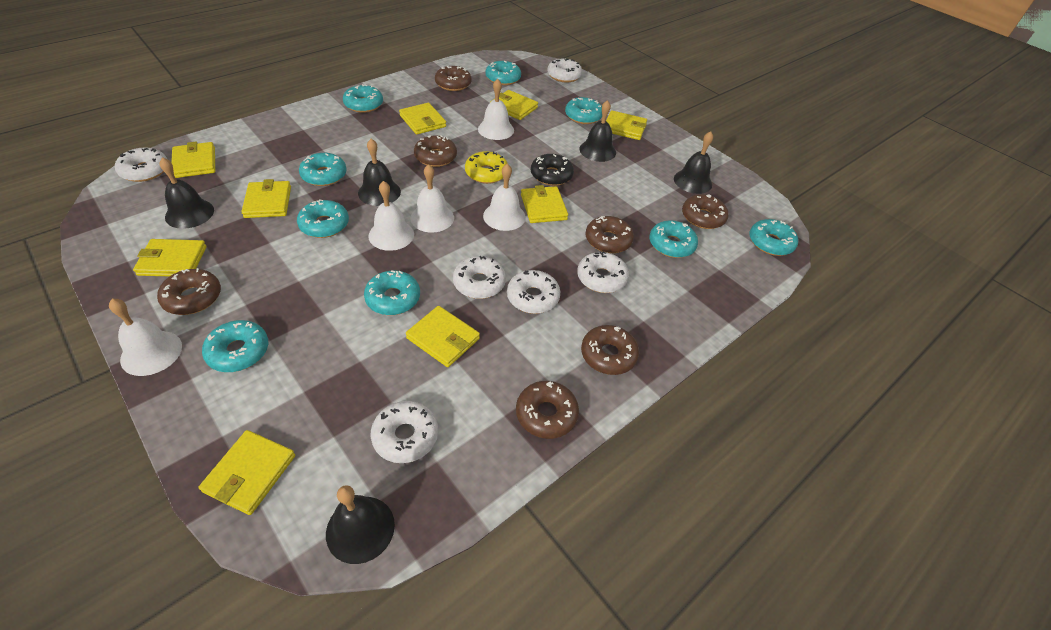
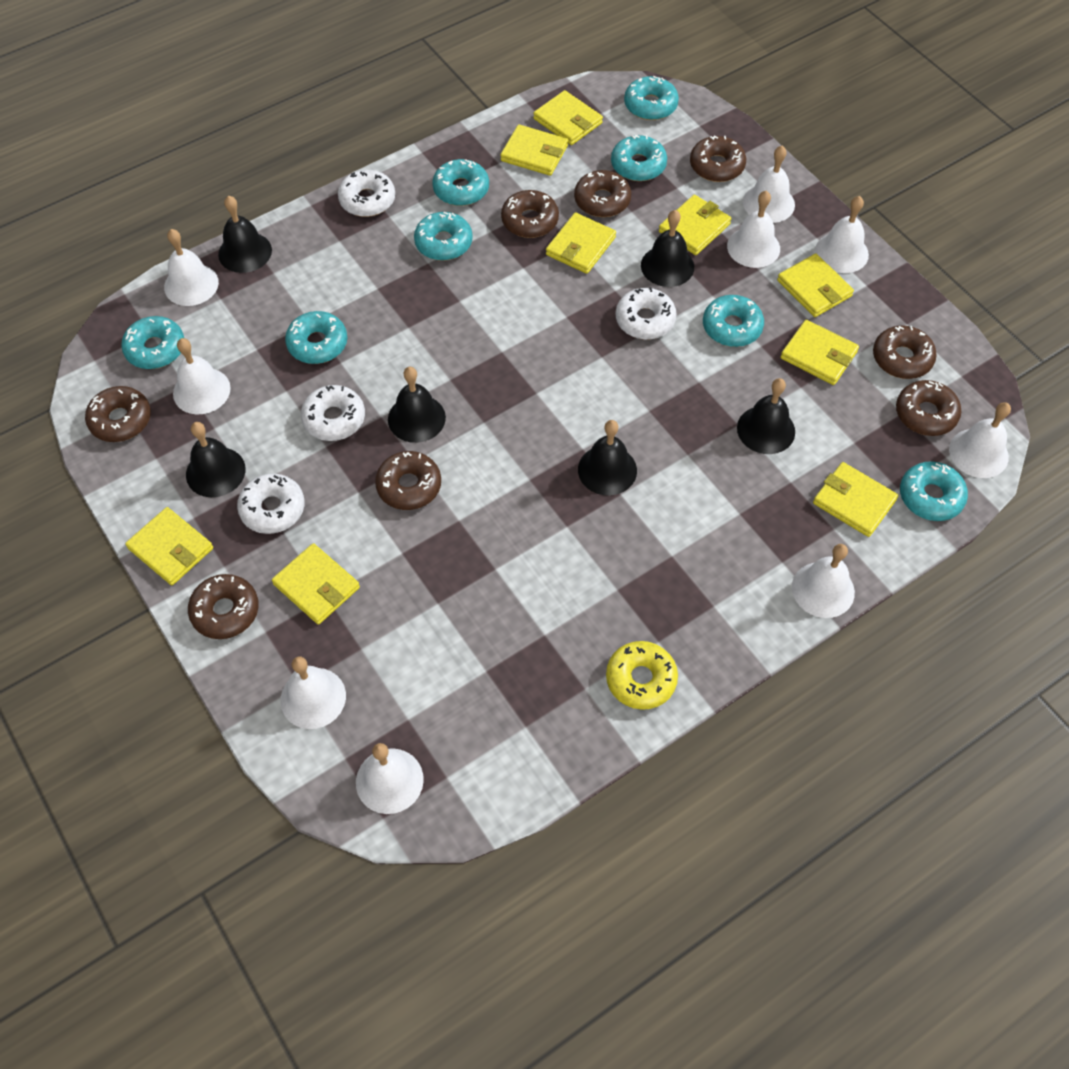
black bell: 5 -> 6
black donut: 1 -> 0
brown donut: 7 -> 8
turquoise donut: 9 -> 8
white bell: 5 -> 9
white donut: 6 -> 4

